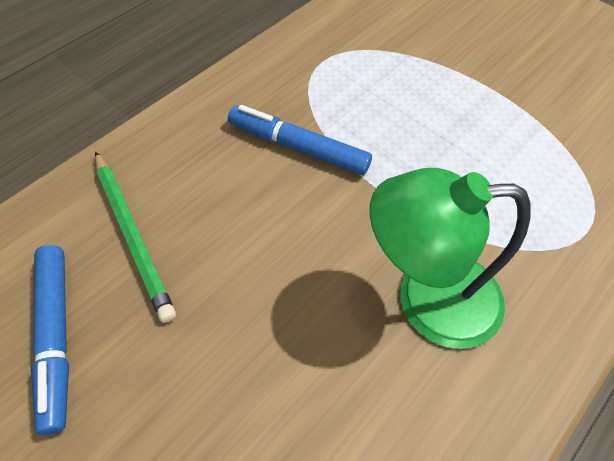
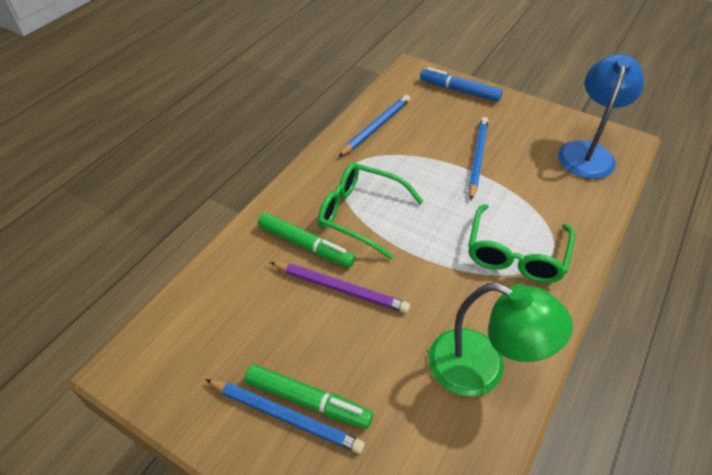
blue lamp: 0 -> 1
blue marker: 2 -> 1
blue pencil: 0 -> 3
green glasses: 0 -> 2
green marker: 0 -> 2
green pencil: 1 -> 0
purple pencil: 0 -> 1

